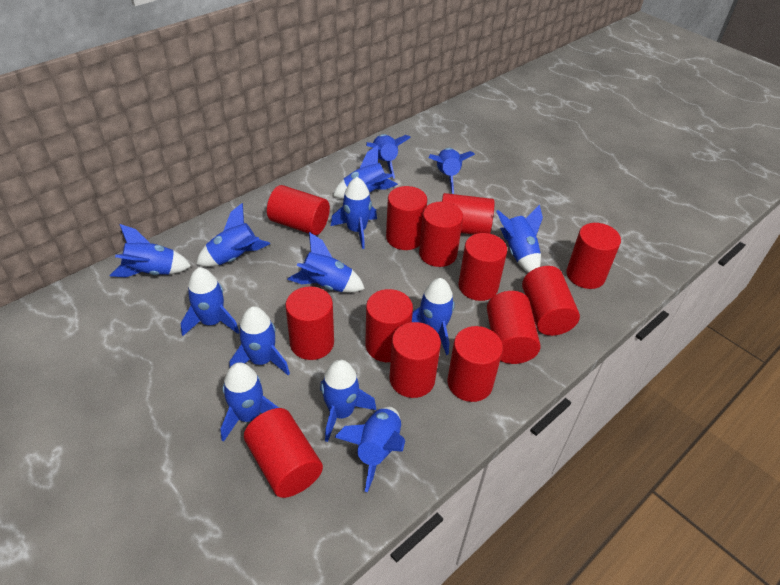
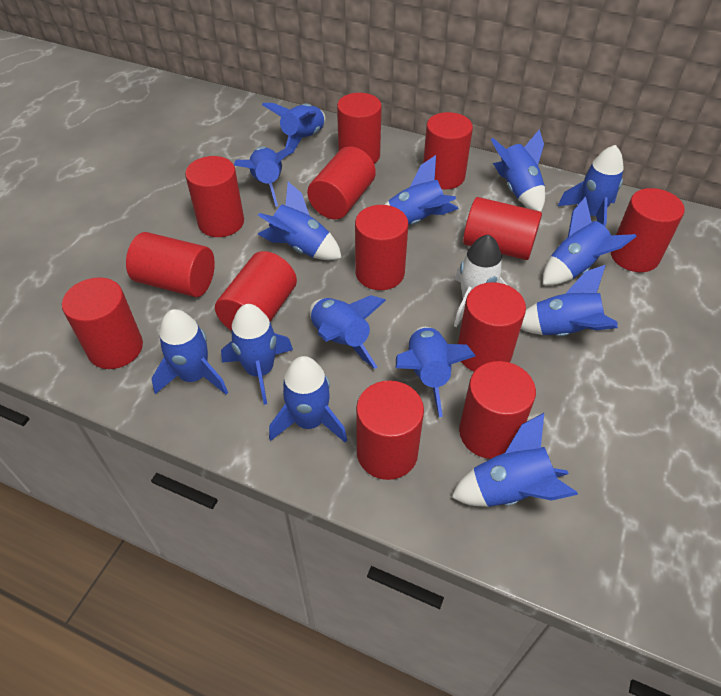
white rocket: 0 -> 1

